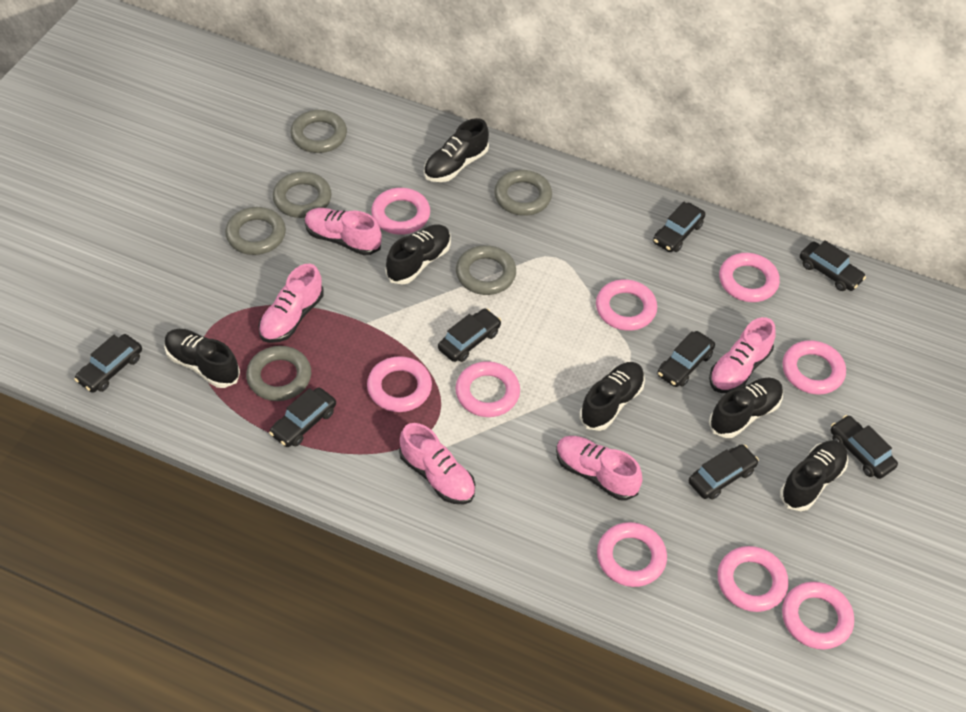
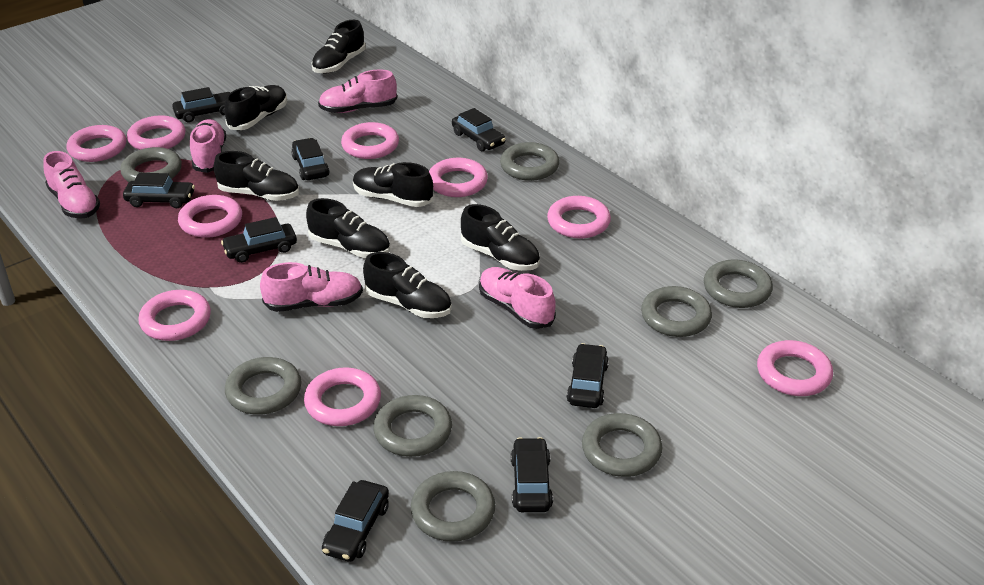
black shoe: 6 -> 7
grey ring: 6 -> 8

